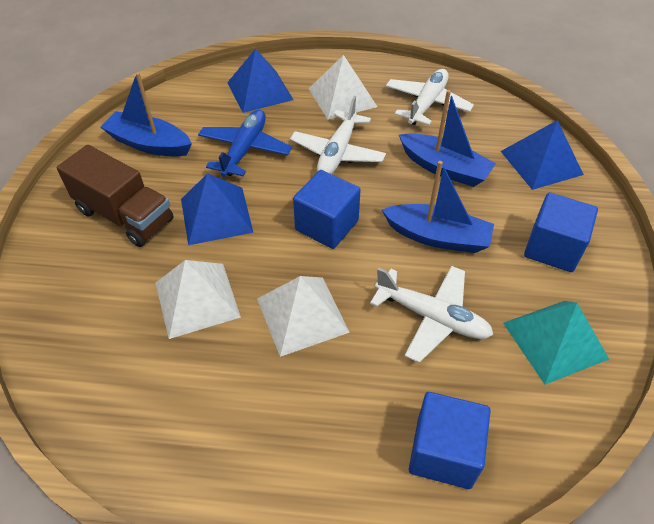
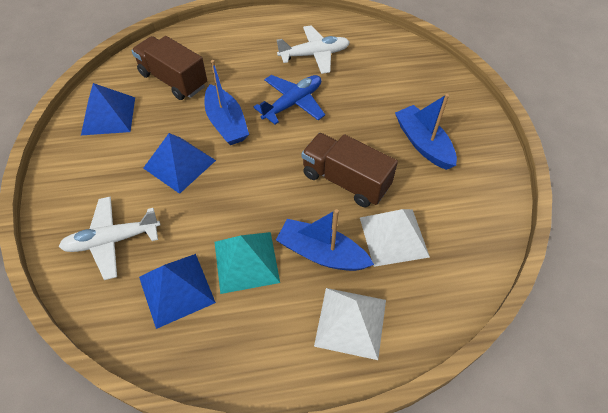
blue cube: 3 -> 0
brown truck: 1 -> 2
white plane: 3 -> 2
white pyramid: 3 -> 2

